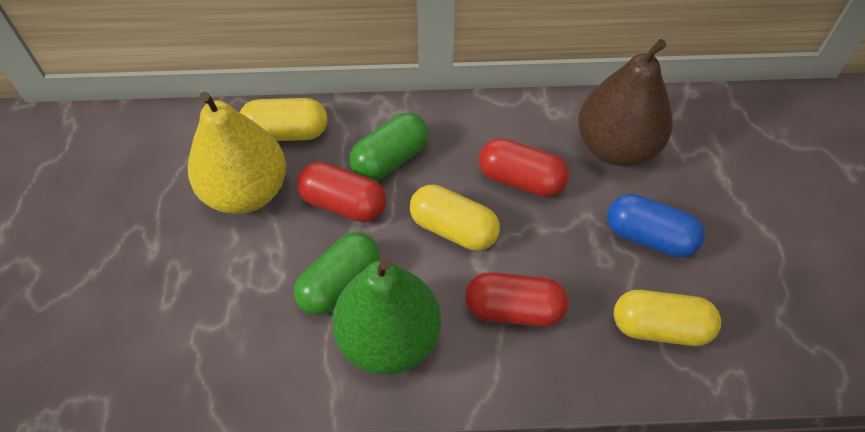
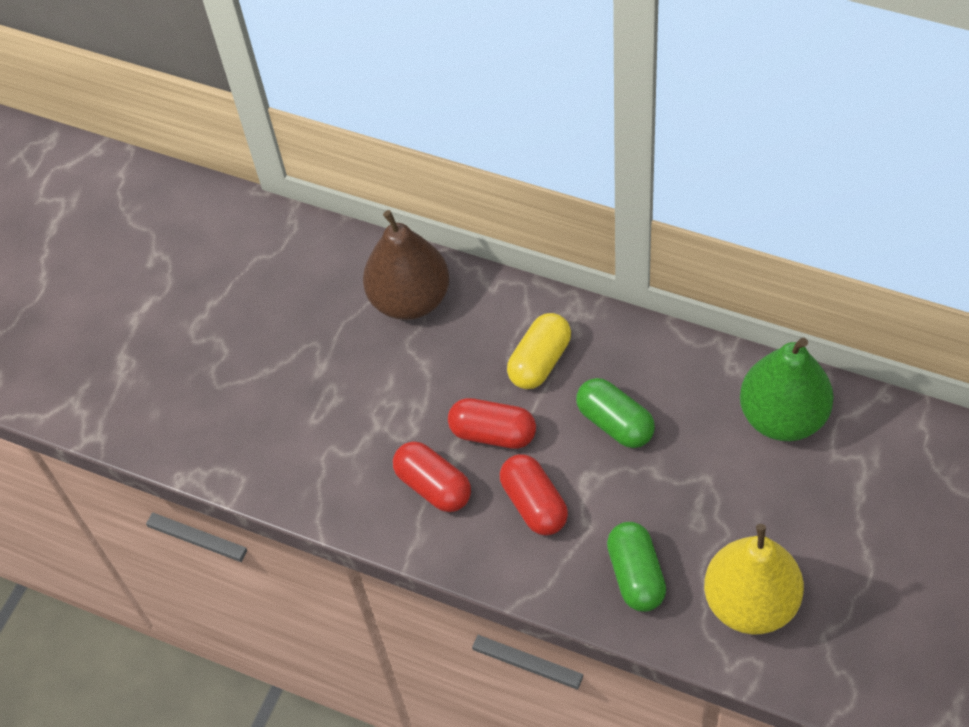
blue capsule: 1 -> 0
yellow capsule: 3 -> 1

